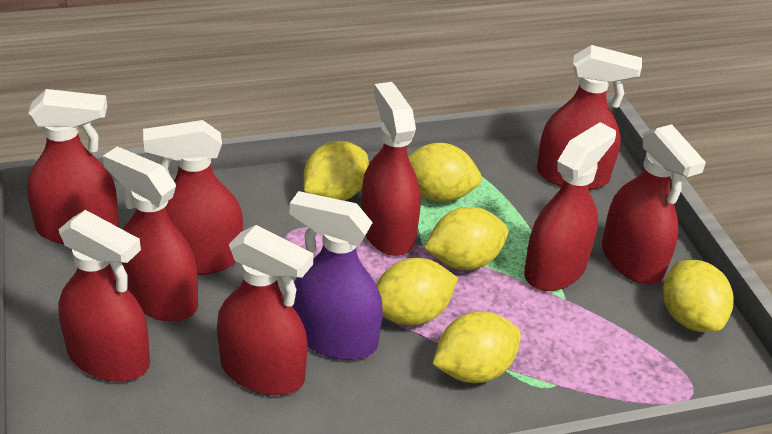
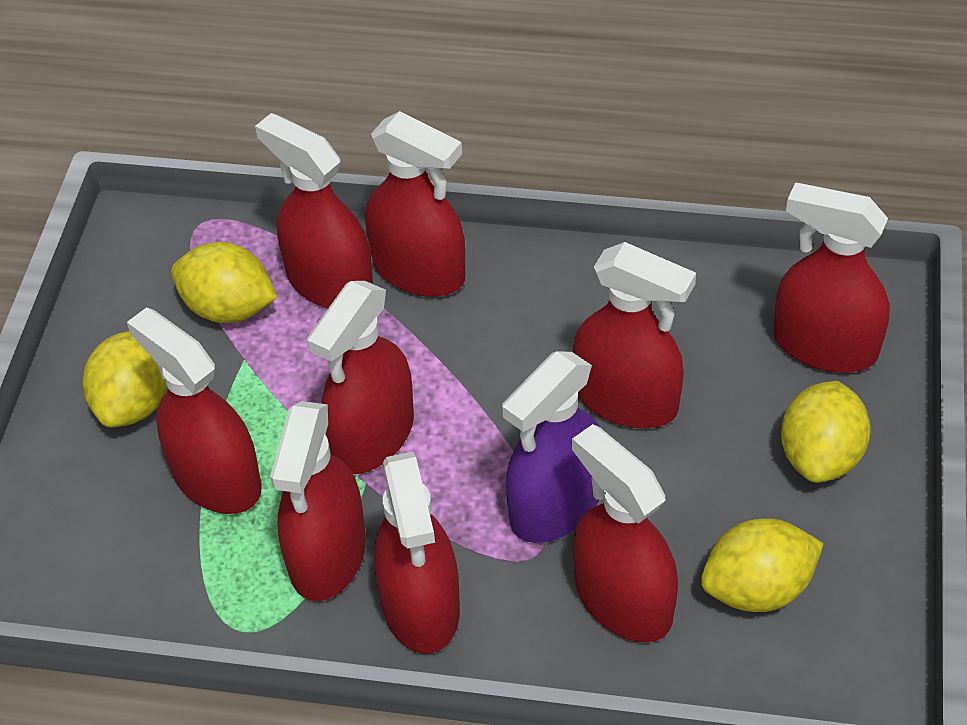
yellow lemon: 6 -> 4

